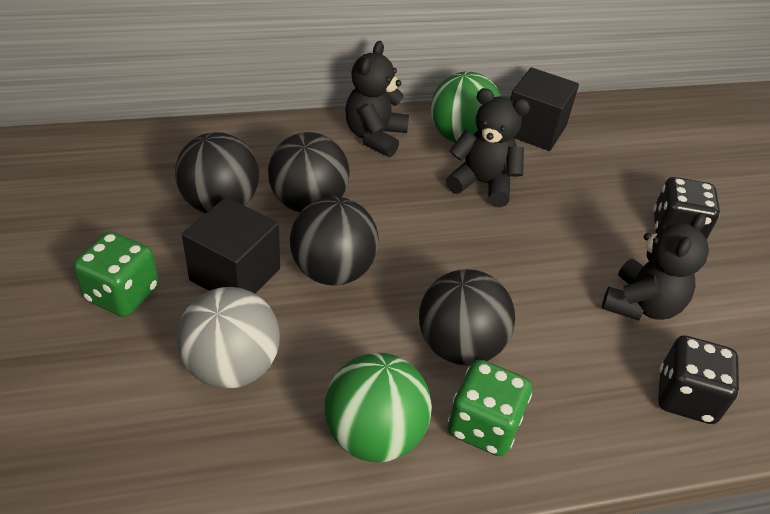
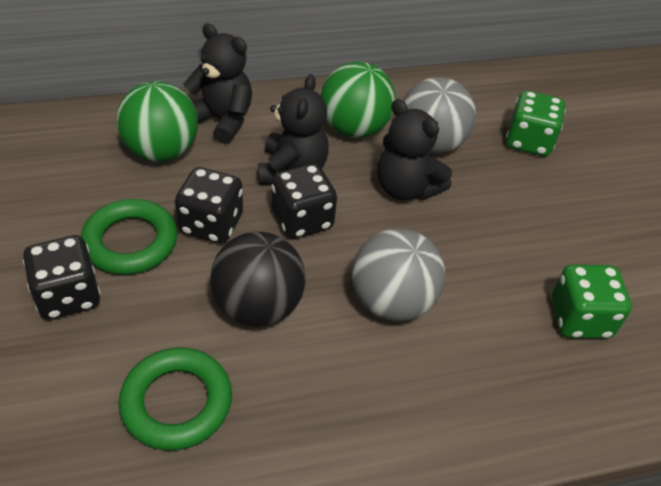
black ball: 4 -> 1
black cube: 2 -> 0
black dice: 2 -> 3
green ring: 0 -> 2
grey ball: 1 -> 2

